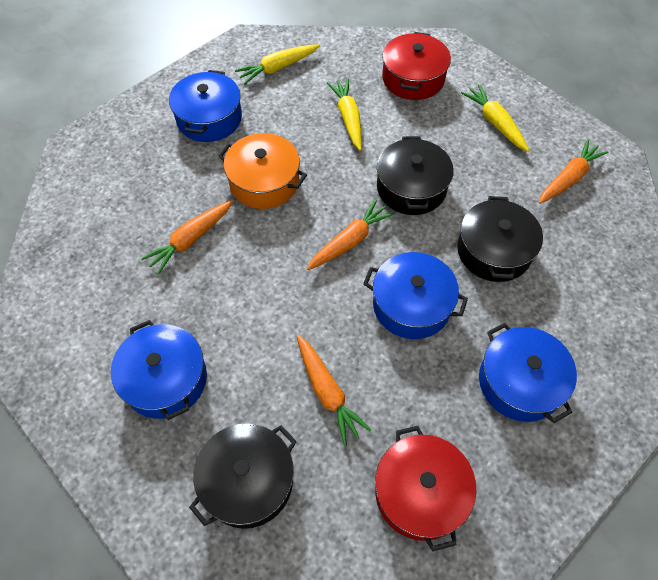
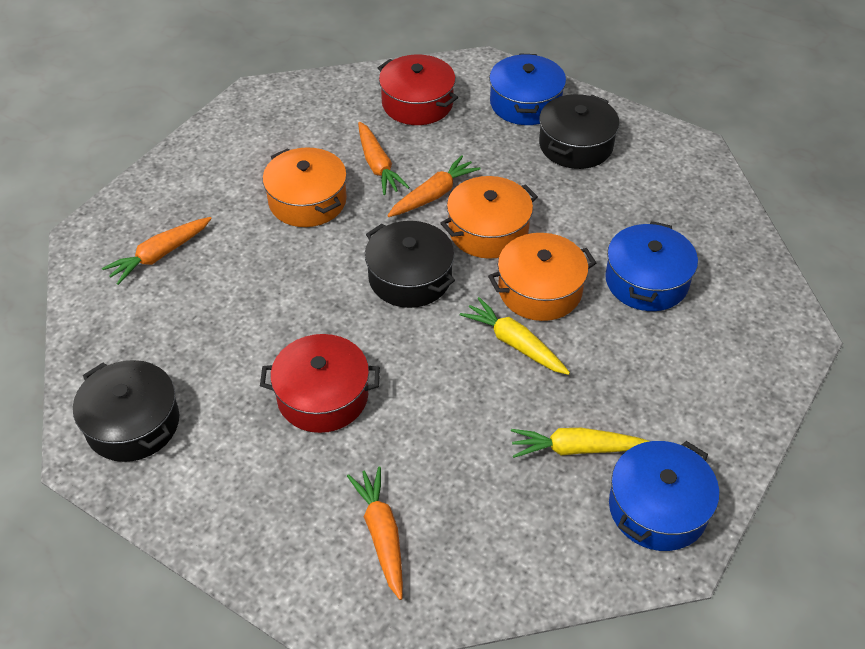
blue pot: 4 -> 3
orange pot: 1 -> 3
yellow carrot: 3 -> 2

